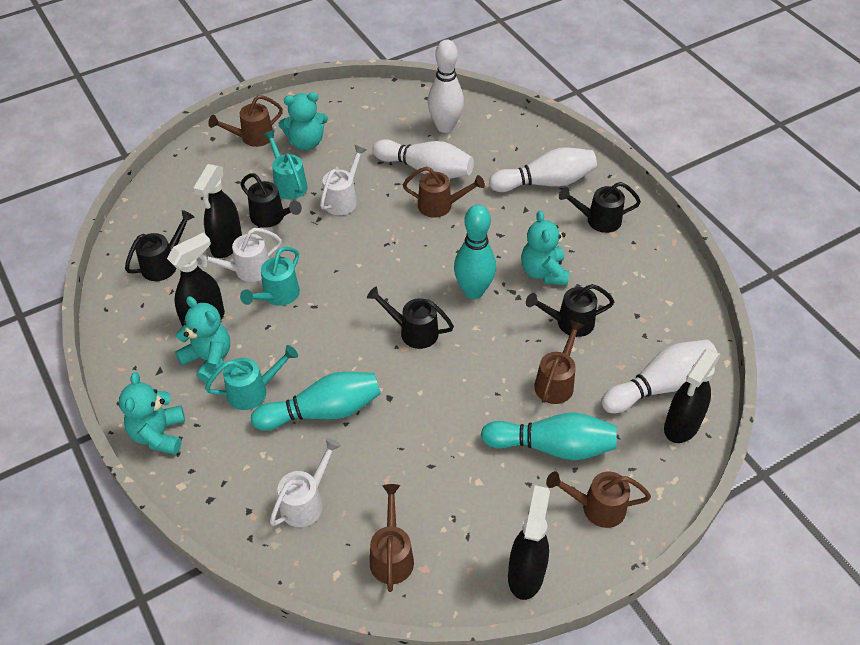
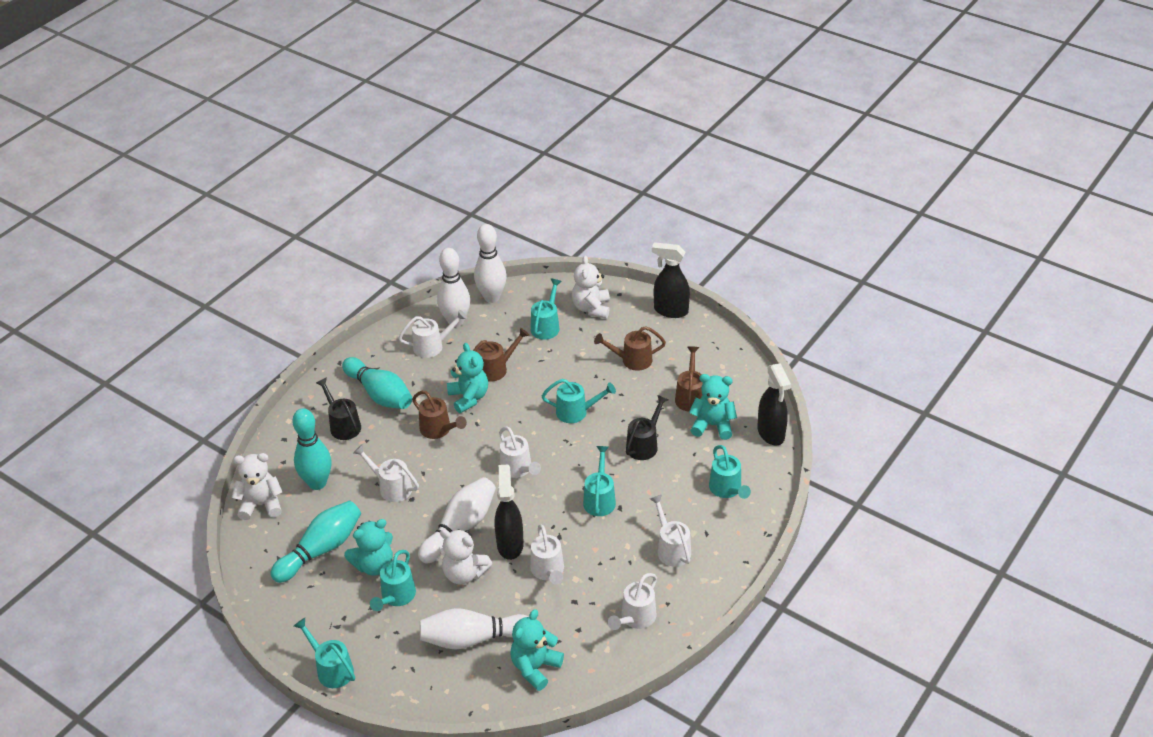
black spray bottle: 4 -> 3
black watering can: 5 -> 2
brown watering can: 5 -> 4
turquoise watering can: 3 -> 6
white teddy bear: 0 -> 3
white watering can: 3 -> 6

